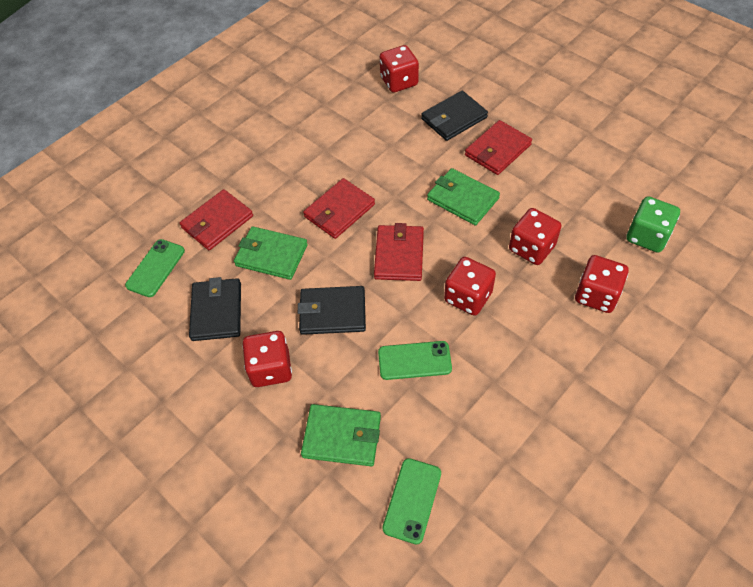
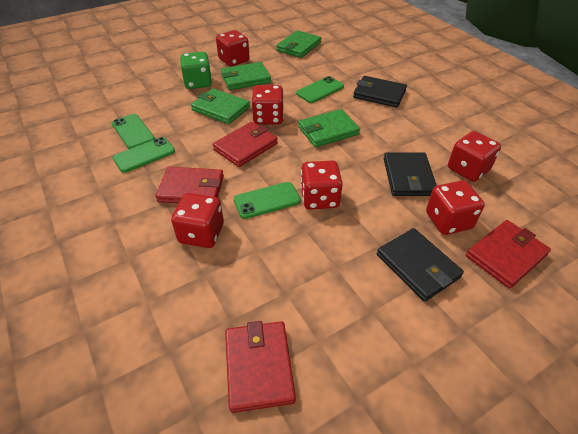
green phone: 3 -> 4
green wallet: 3 -> 4
red dice: 5 -> 6

